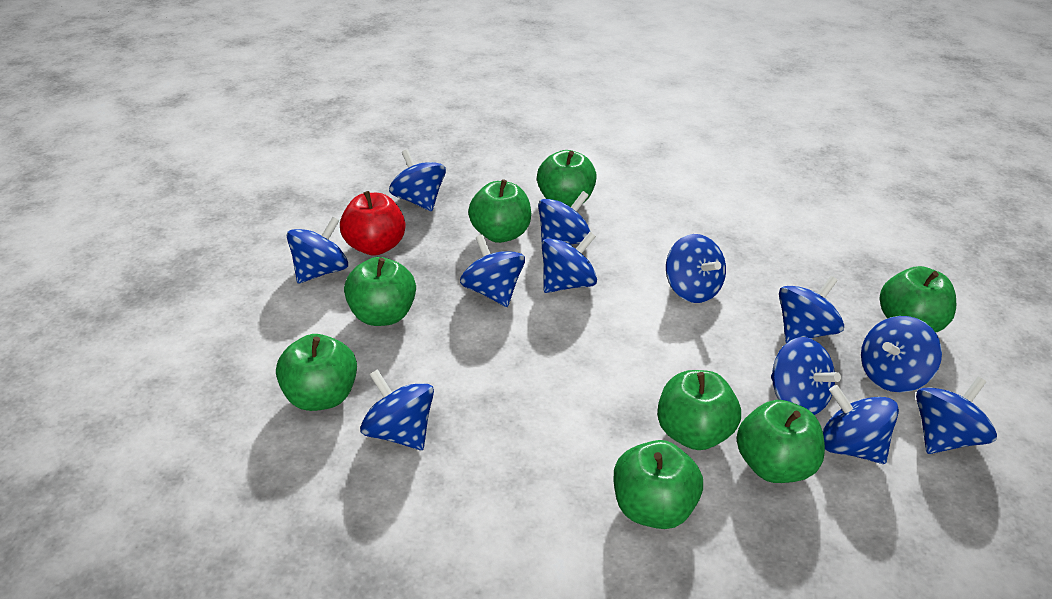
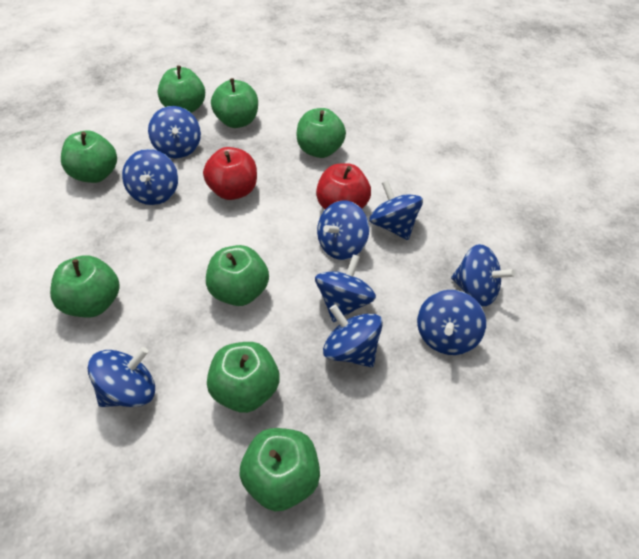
blue spinning top: 12 -> 9
red apple: 1 -> 2

